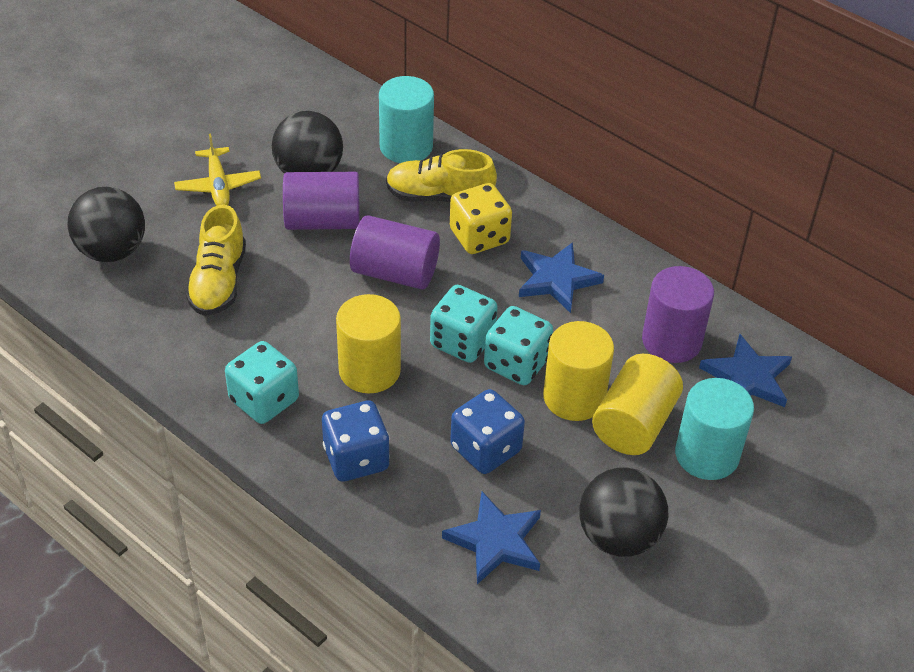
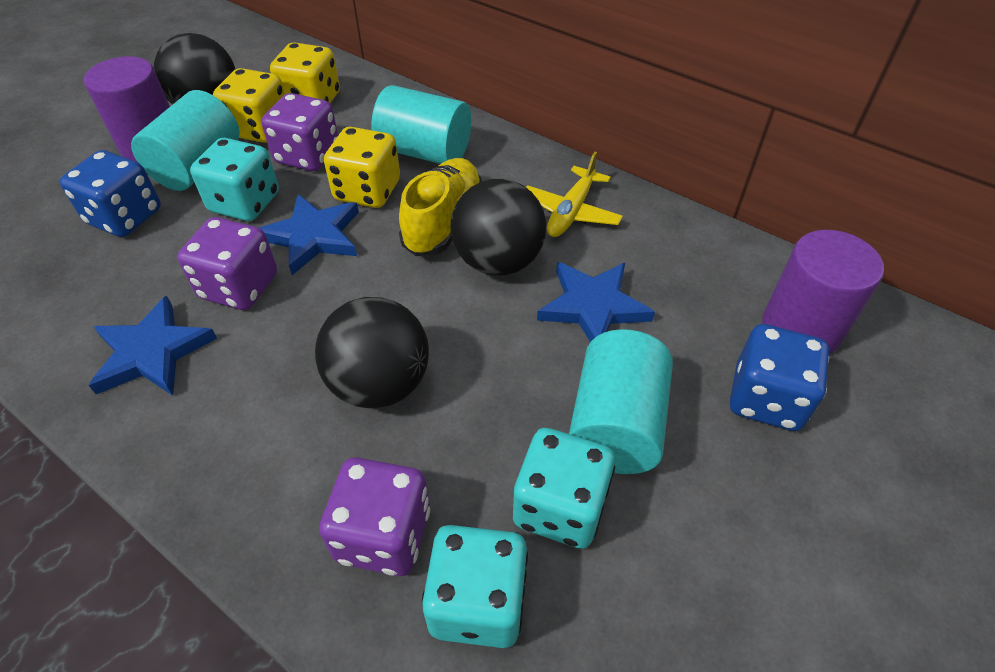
purple cylinder: 3 -> 2
purple dice: 0 -> 3
turquoise cylinder: 2 -> 3
yellow cylinder: 3 -> 0
yellow dice: 1 -> 3
yellow shoe: 2 -> 1

